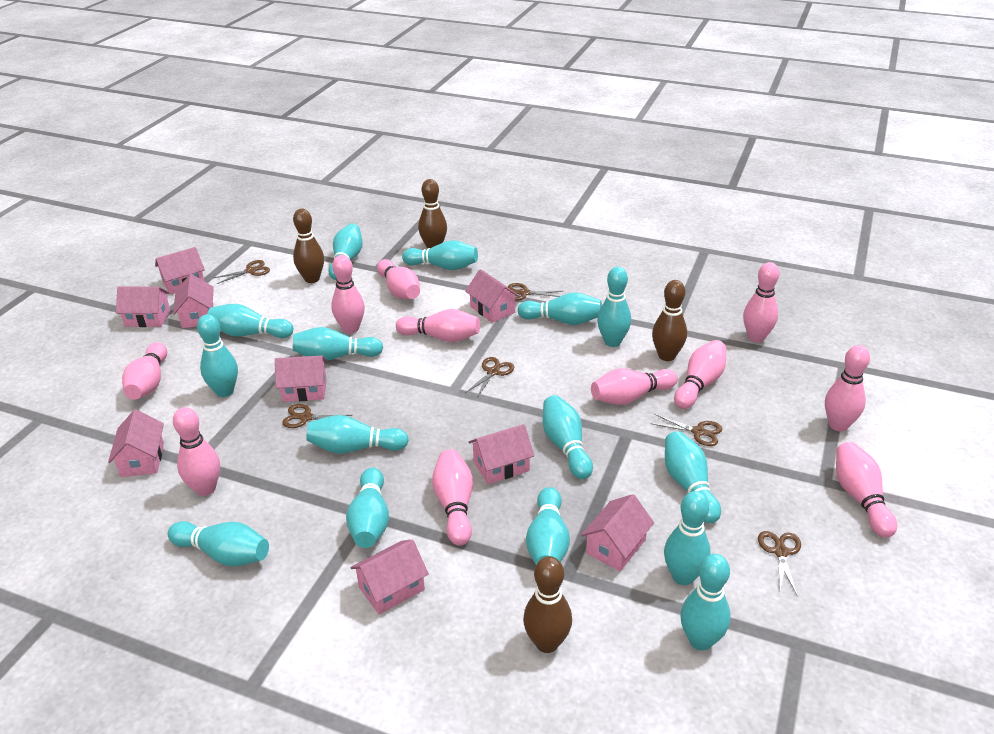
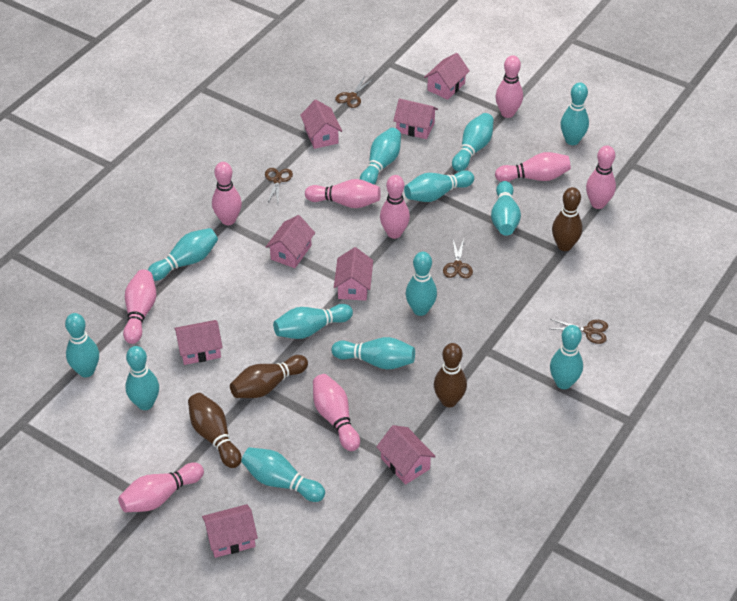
brown scissors: 6 -> 4
pink bowling pin: 11 -> 9
pink house: 9 -> 8
turquoise bowling pin: 15 -> 13

